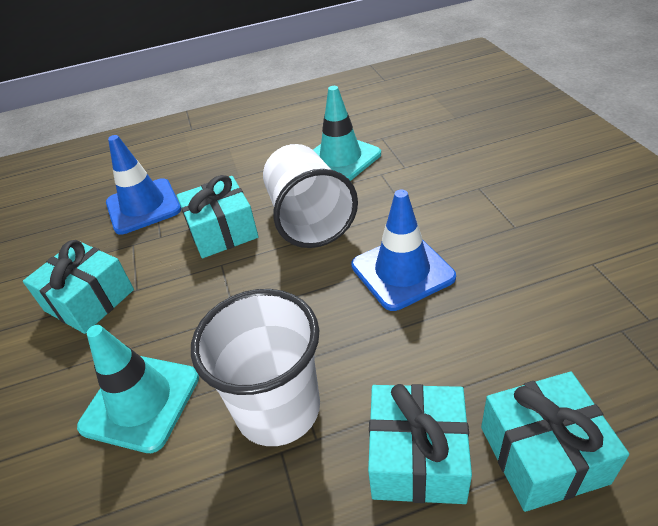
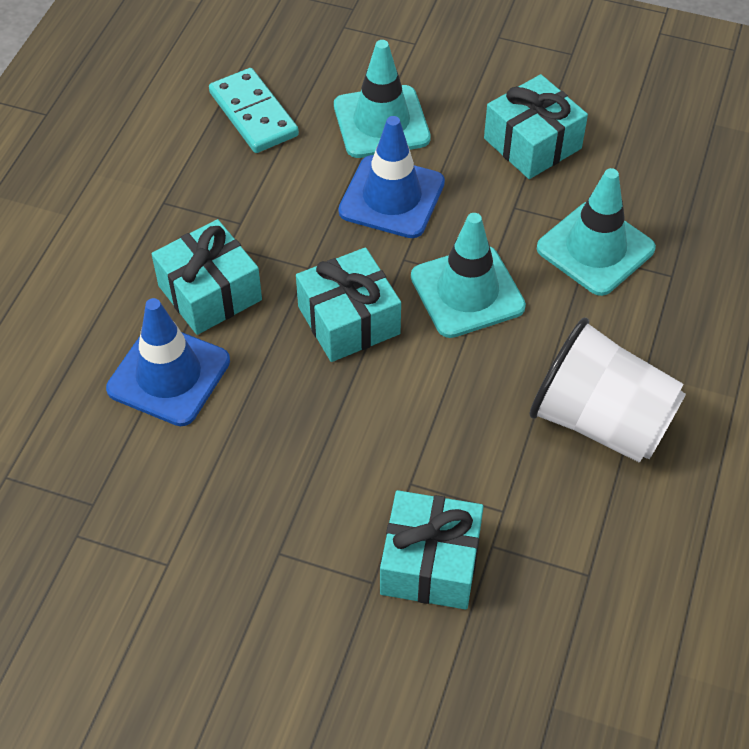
turquoise domino: 0 -> 1
turquoise traffic cone: 2 -> 3
white cup: 2 -> 1

